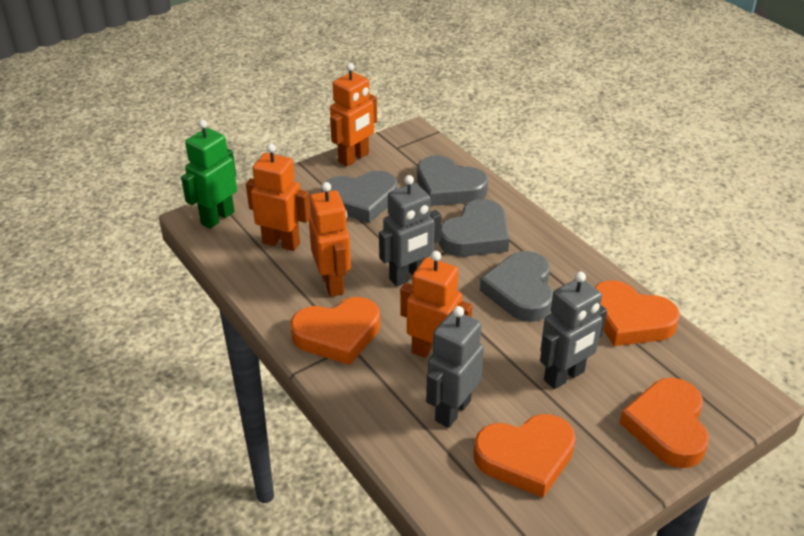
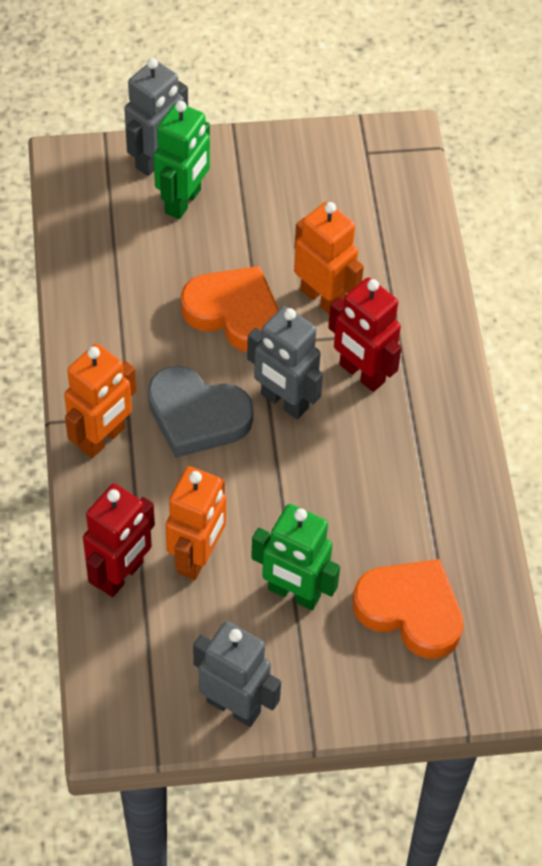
green robot: 1 -> 2
grey heart: 4 -> 1
orange heart: 4 -> 2
orange robot: 4 -> 3
red robot: 0 -> 2

